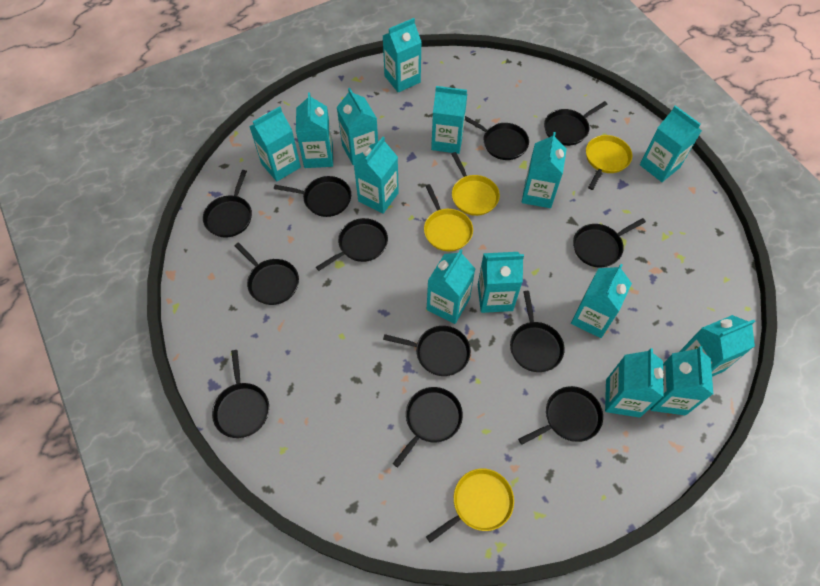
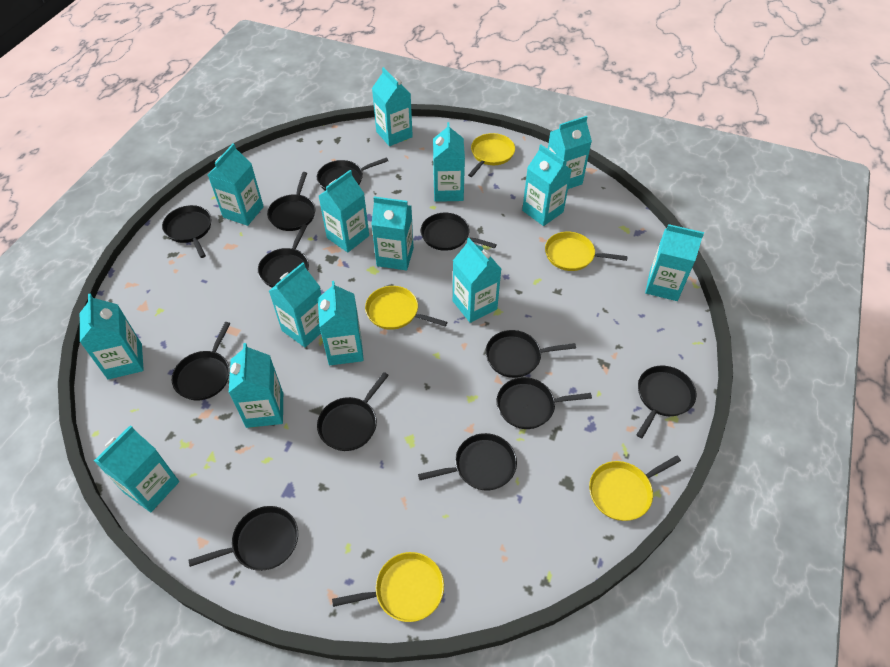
yellow pan: 4 -> 5

